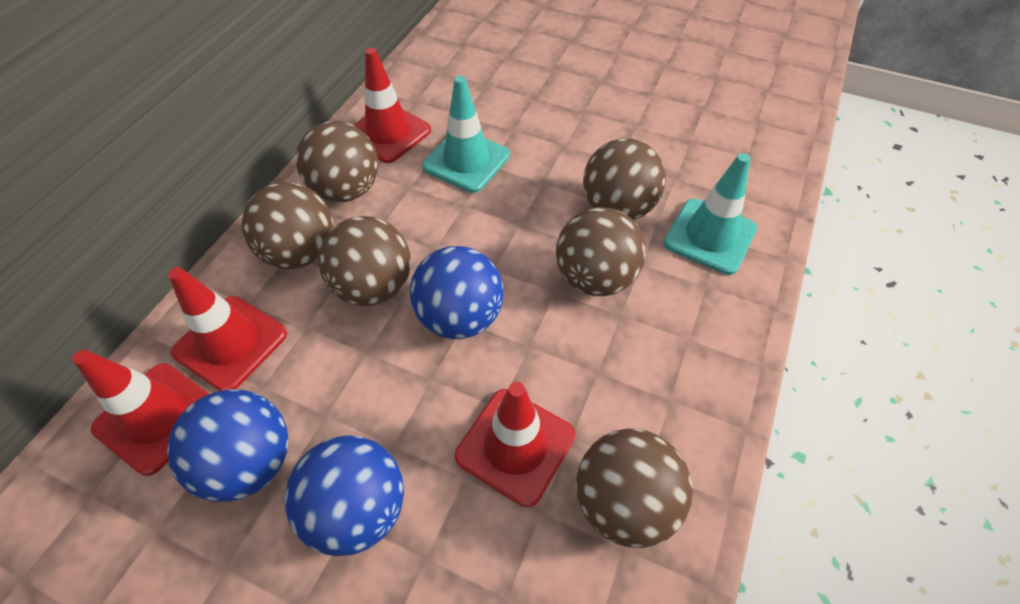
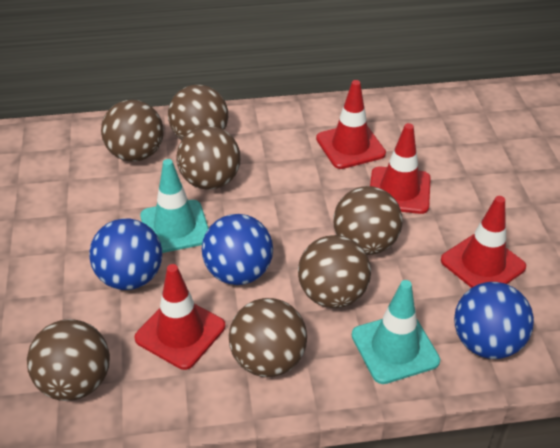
brown ball: 6 -> 7

